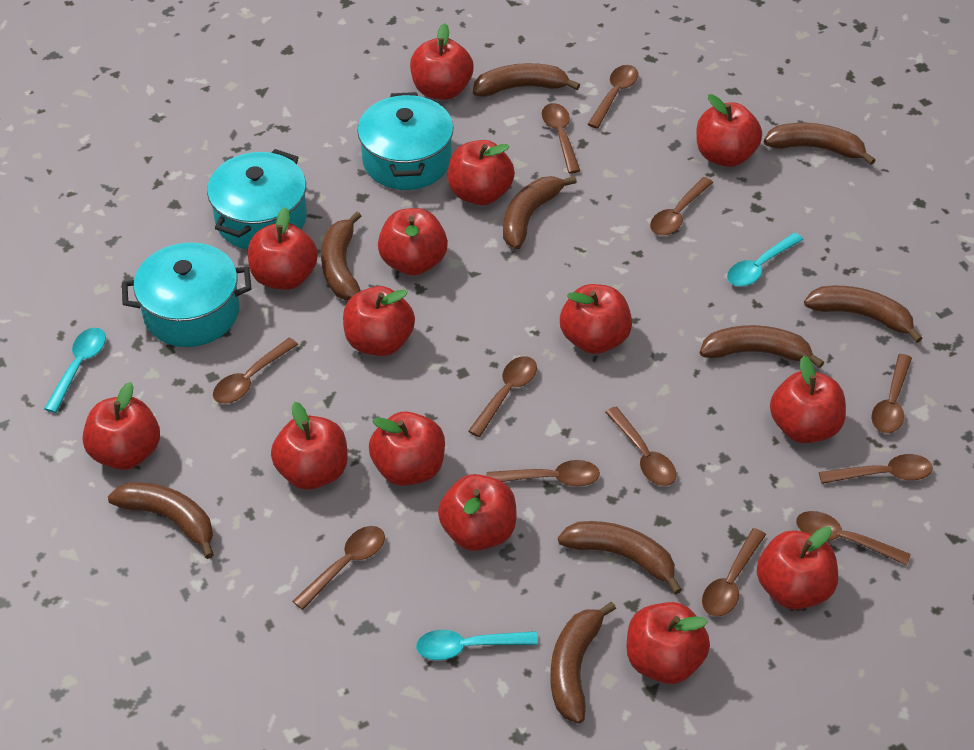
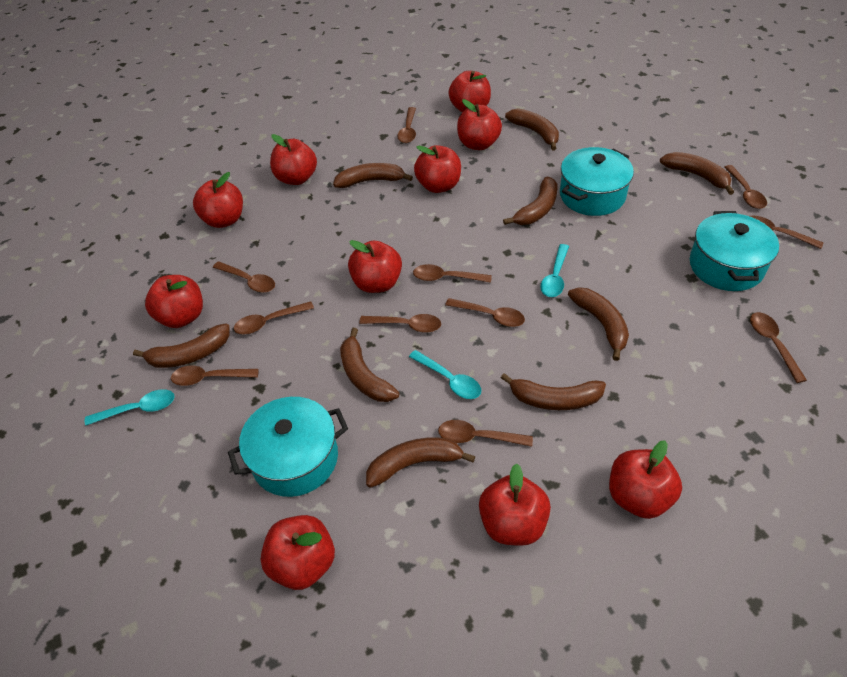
brown spoon: 12 -> 11
red apple: 14 -> 10

